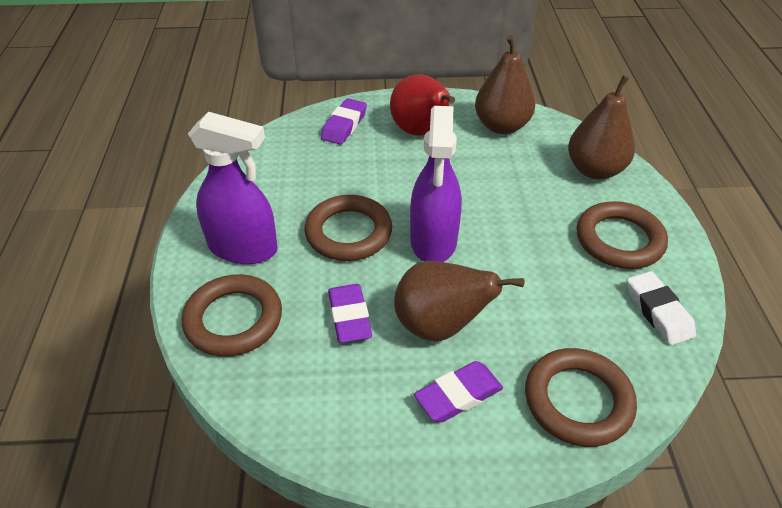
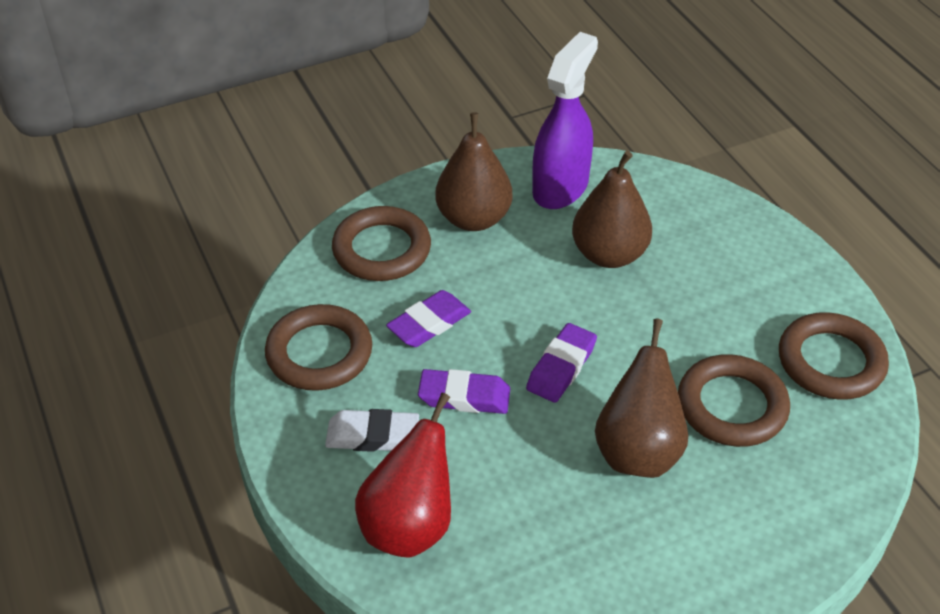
purple spray bottle: 2 -> 1

